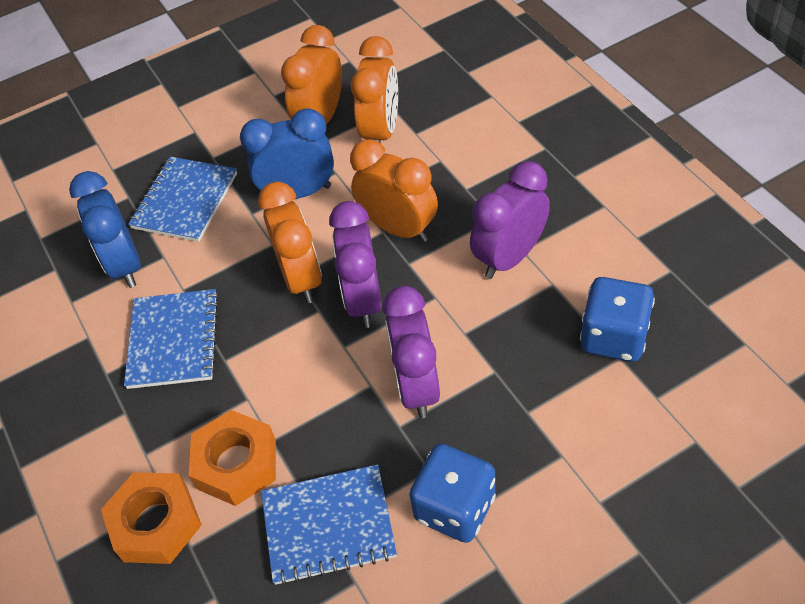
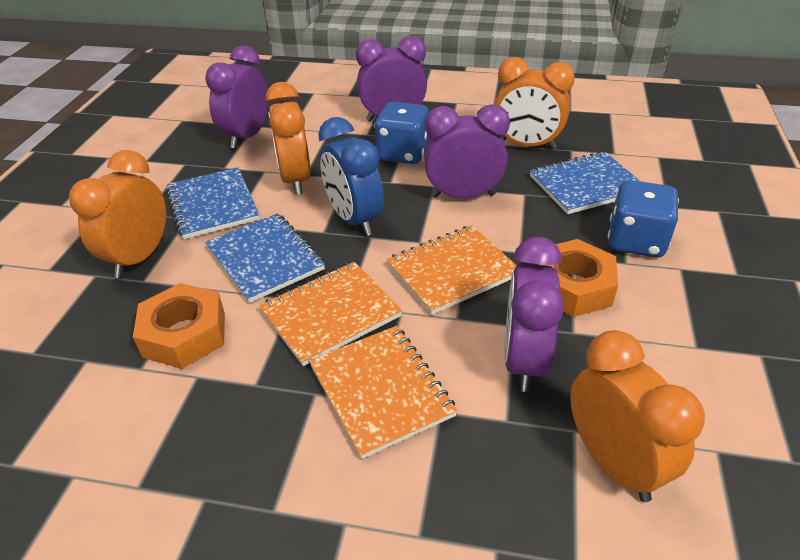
blue clock: 2 -> 1
orange notebook: 0 -> 3
purple clock: 3 -> 4

